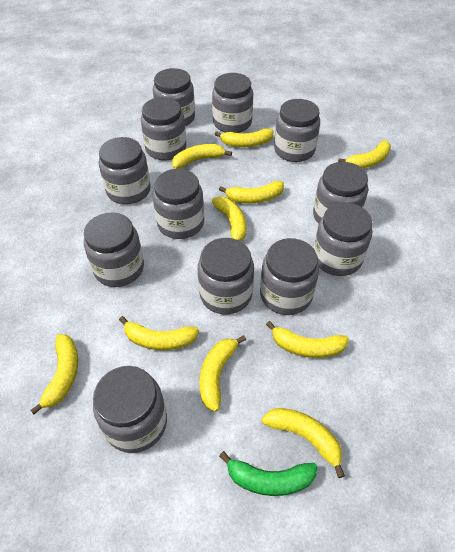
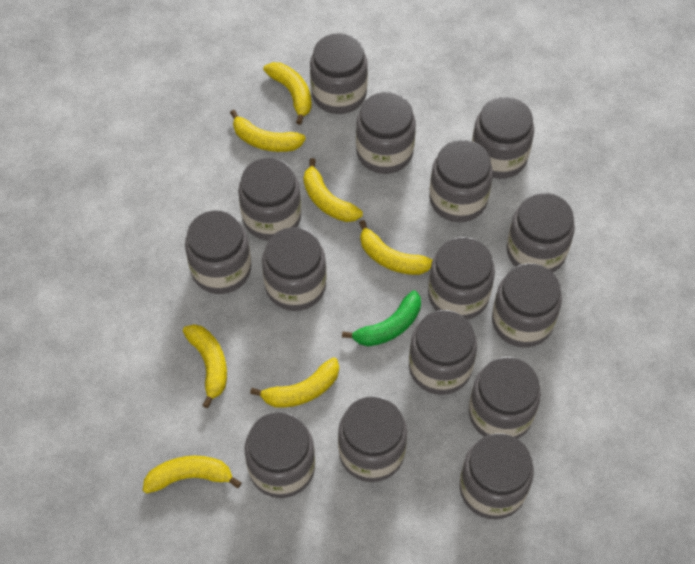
grey jar: 12 -> 15
yellow banana: 10 -> 7

